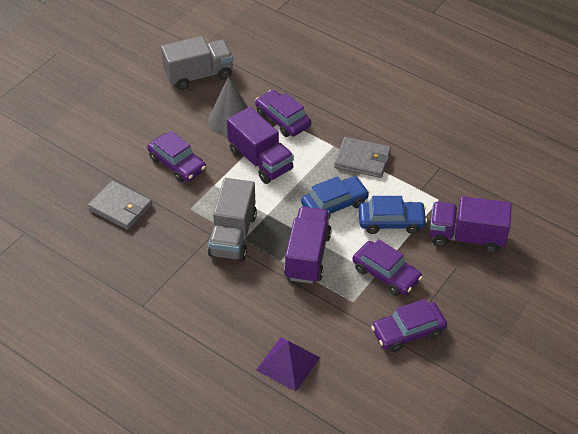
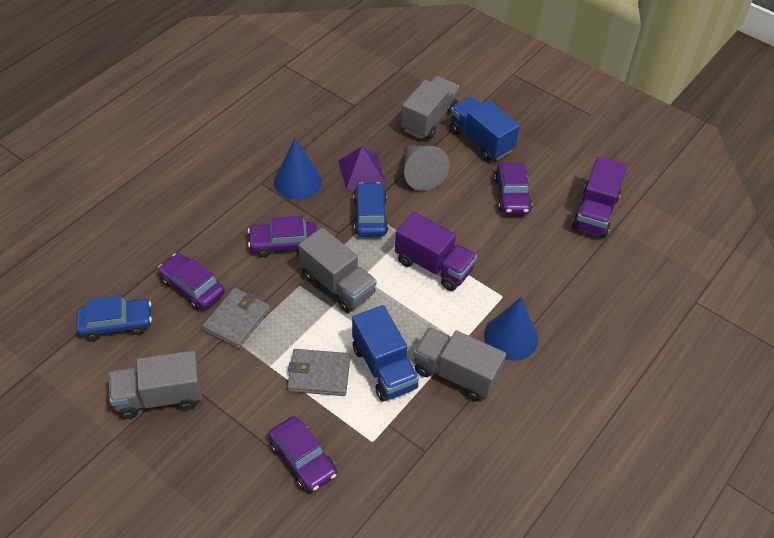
blue cone: 0 -> 2
blue truck: 0 -> 2
grey truck: 2 -> 4
purple truck: 3 -> 2

